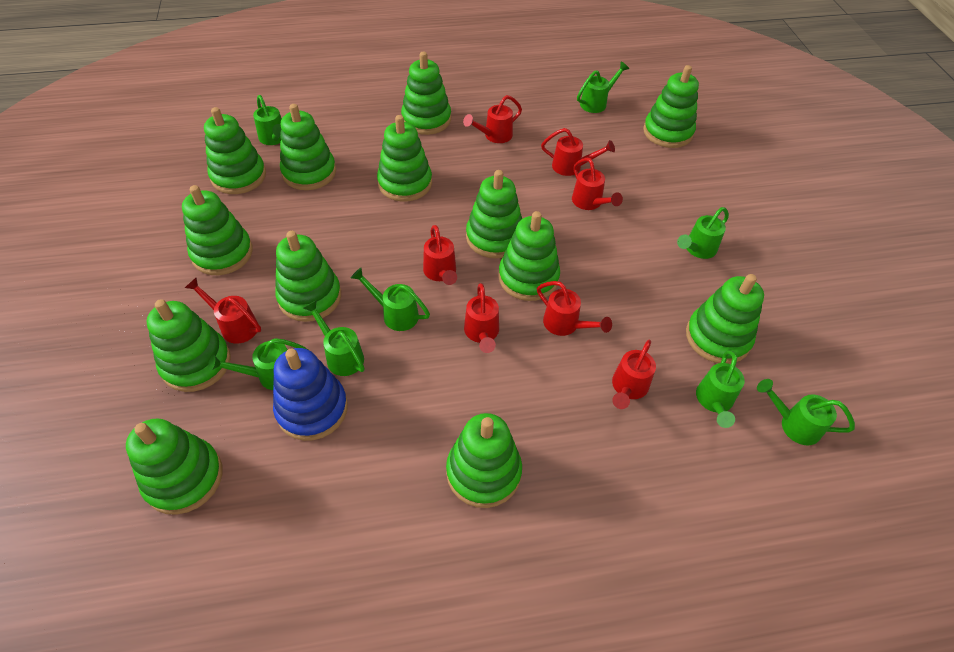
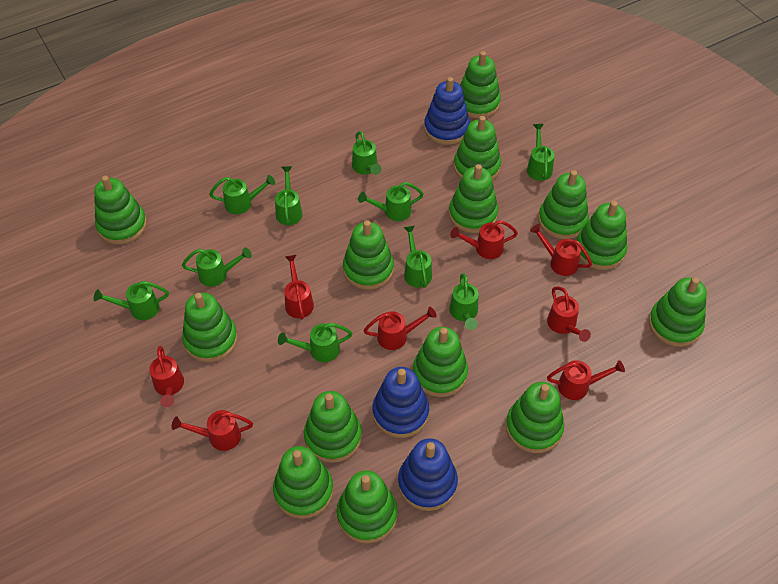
blue stacking toy: 1 -> 3
green stacking toy: 13 -> 14
green watering can: 8 -> 10

